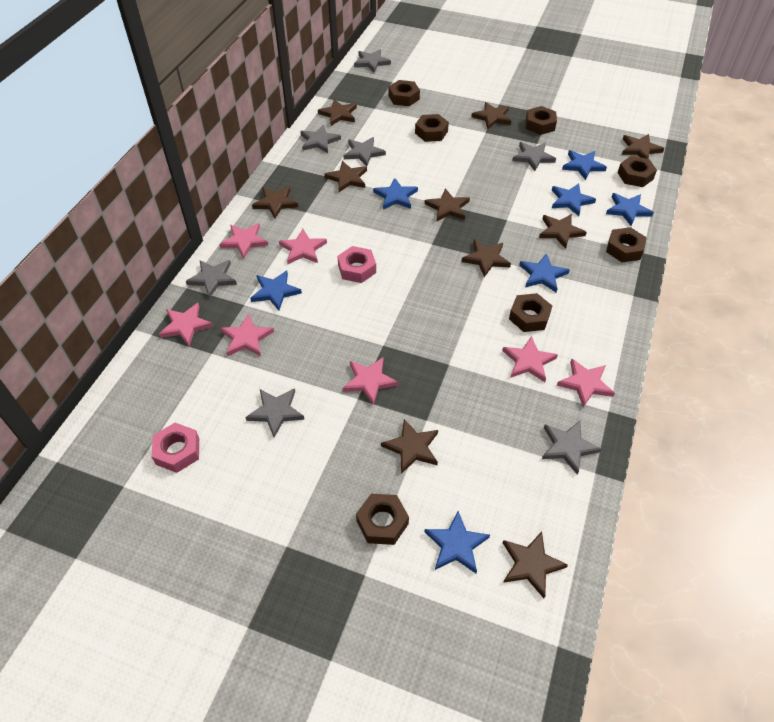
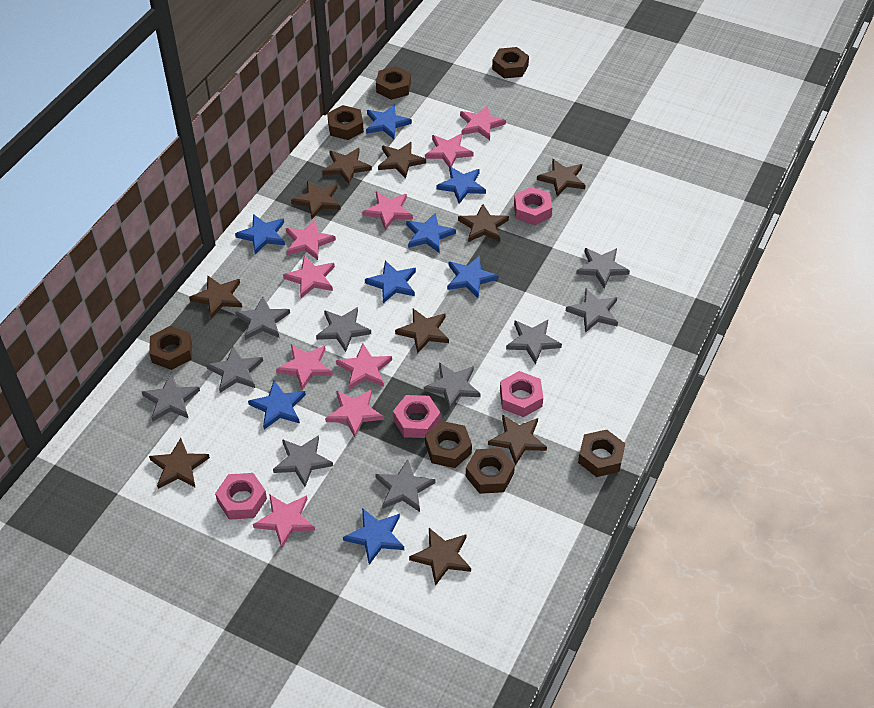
blue star: 7 -> 8
grey star: 7 -> 10
pink nut: 2 -> 4
pink star: 7 -> 9

